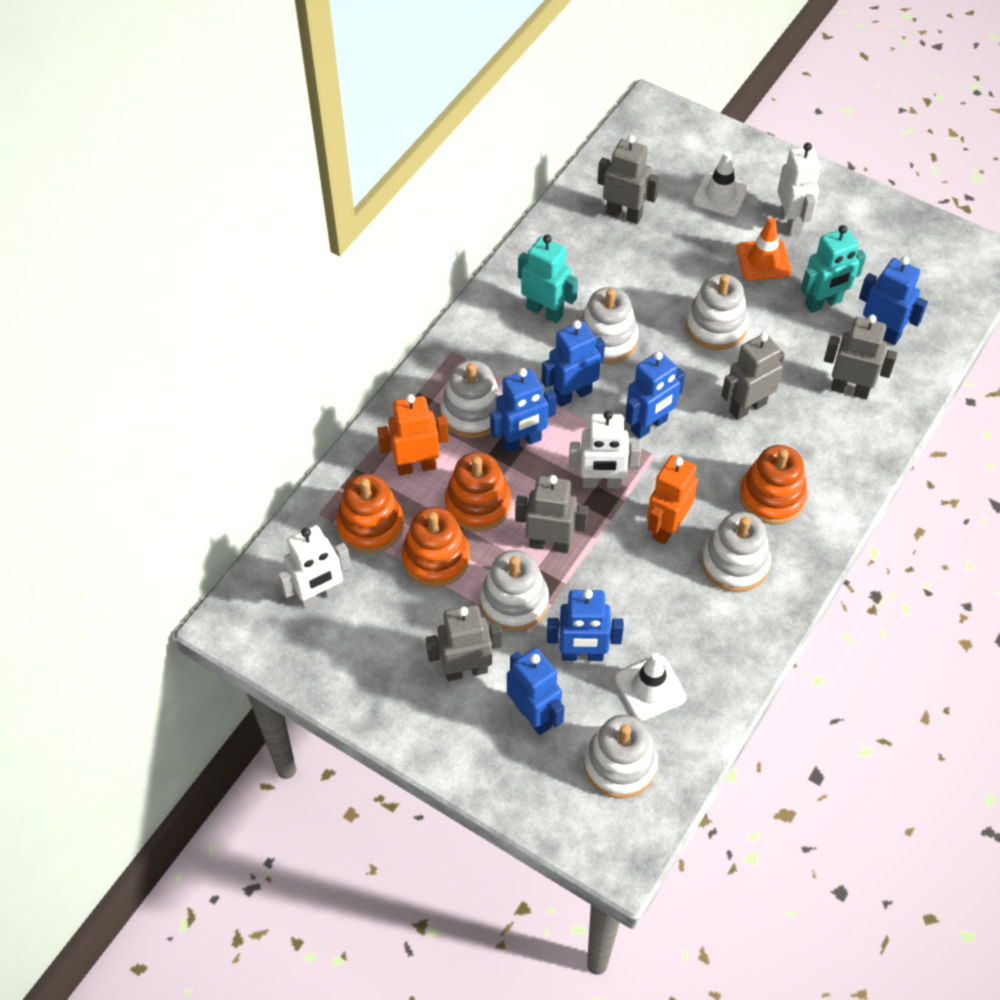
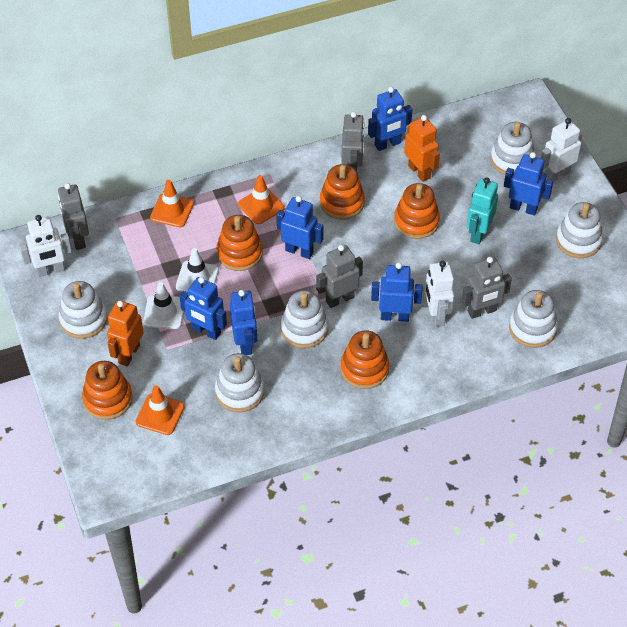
grey robot: 5 -> 4
orange stacking toy: 4 -> 5
orange traffic cone: 1 -> 3
turquoise robot: 2 -> 1

